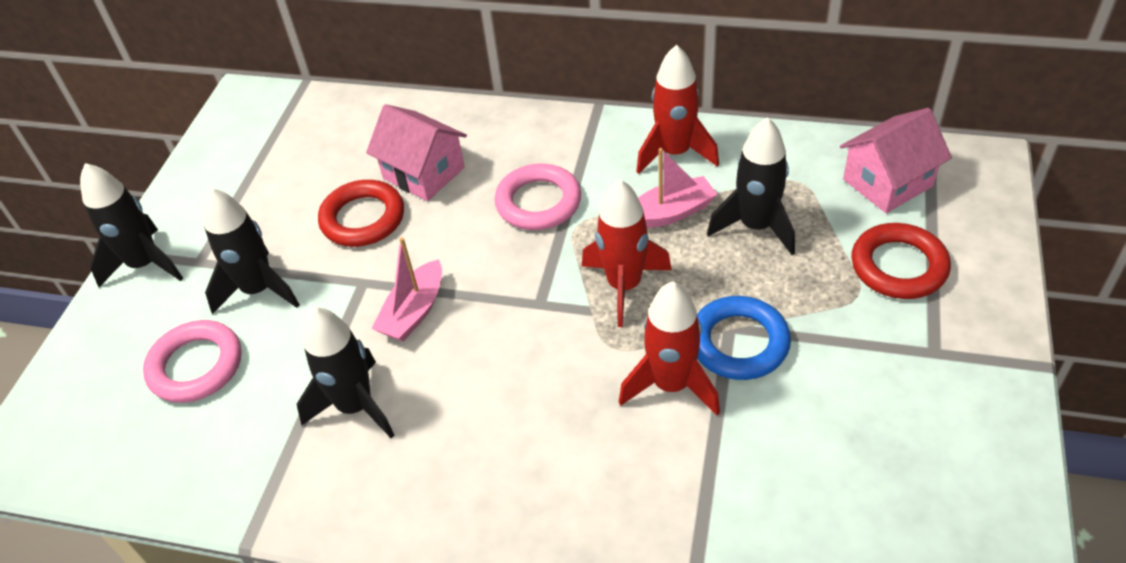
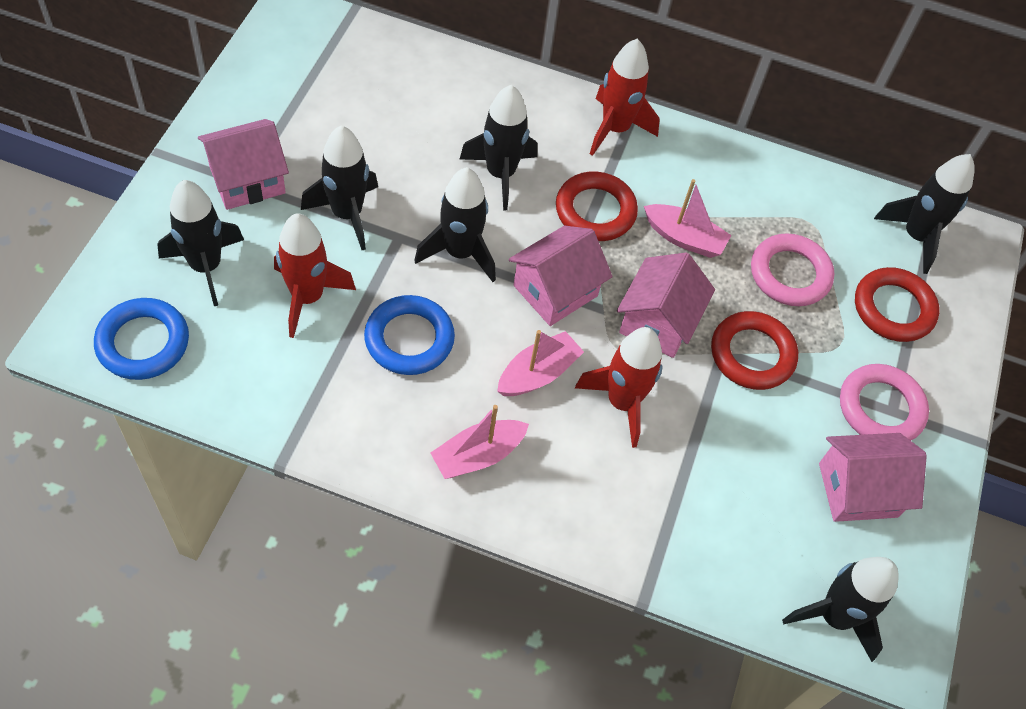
black rocket: 4 -> 6
blue ring: 1 -> 2
pink boat: 2 -> 3
pink house: 2 -> 4
red ring: 2 -> 3

